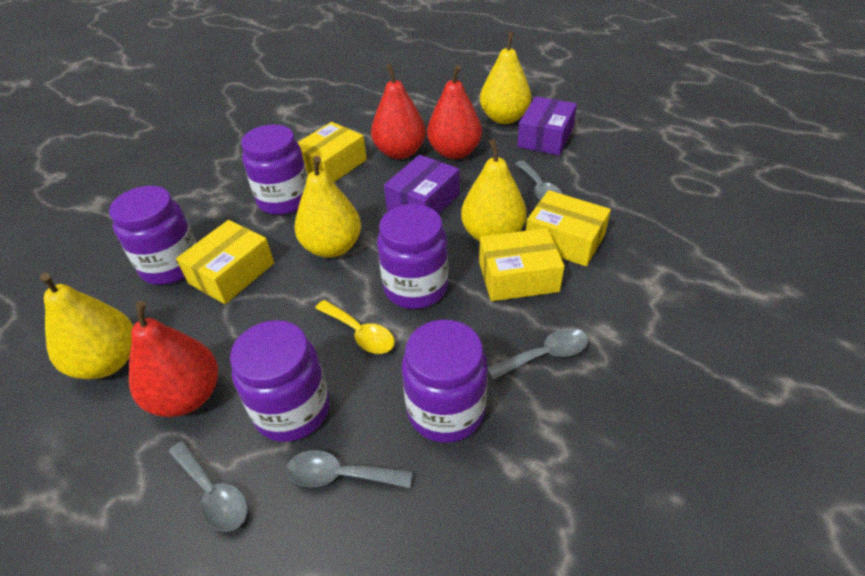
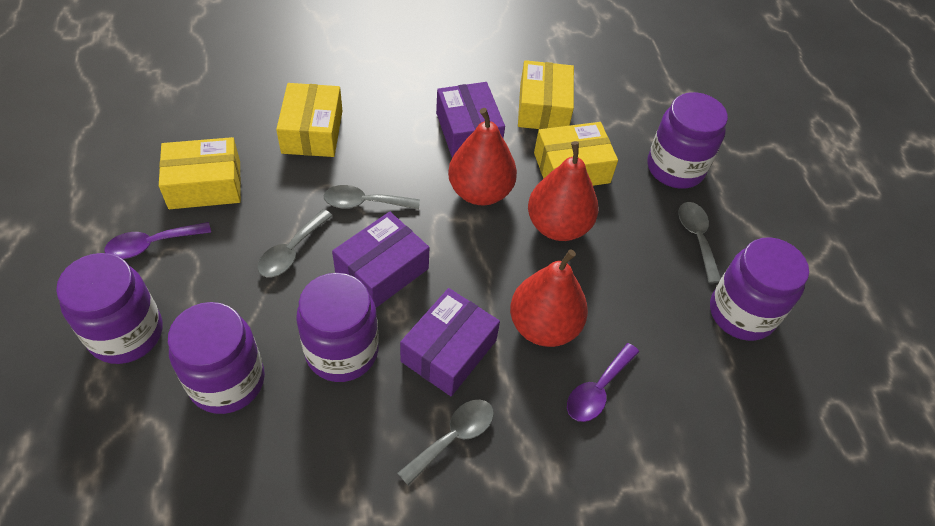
purple box: 2 -> 3
purple spoon: 0 -> 2
yellow pear: 4 -> 0
yellow spoon: 1 -> 0

